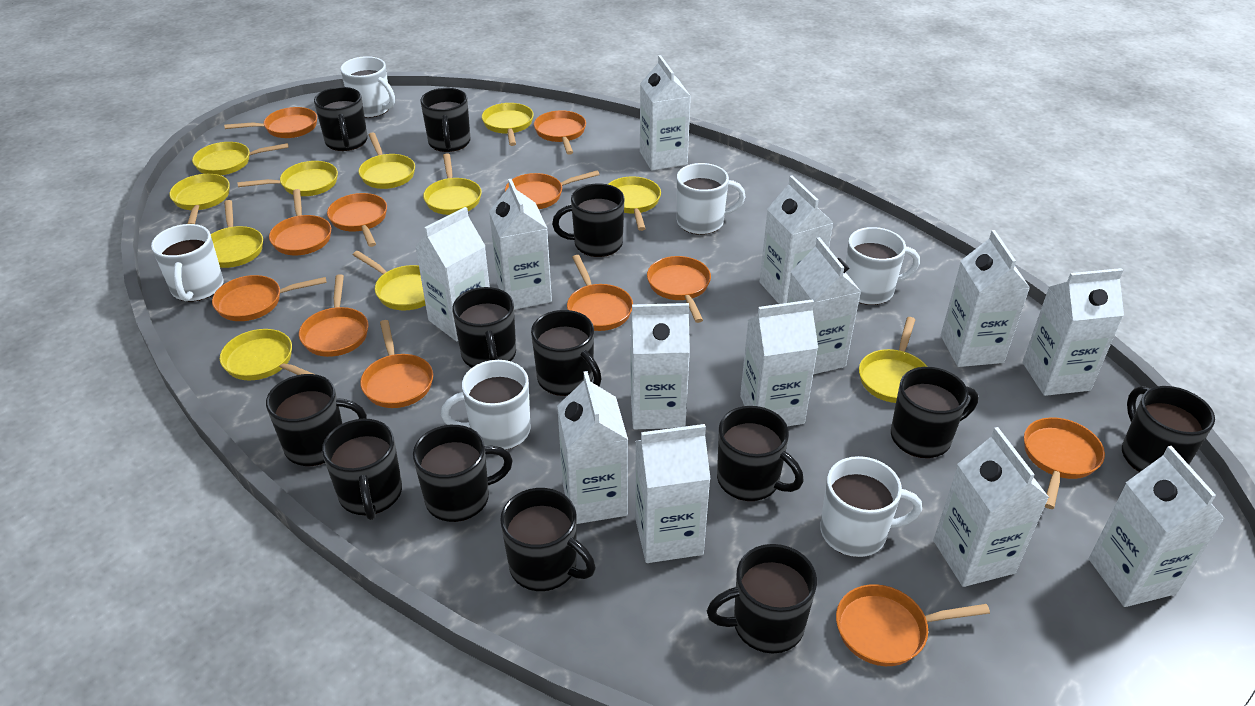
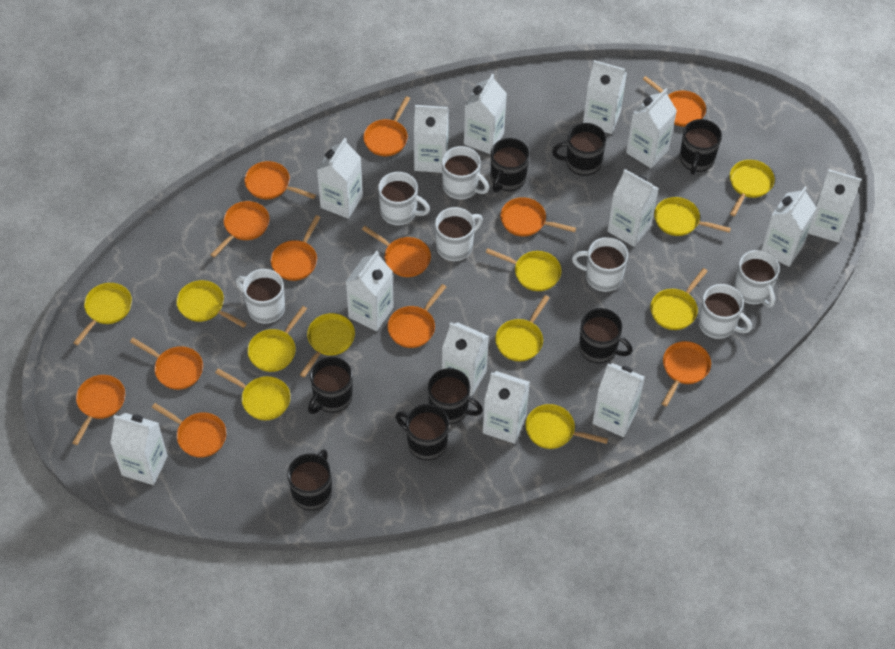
black mug: 13 -> 8
white mug: 6 -> 7

